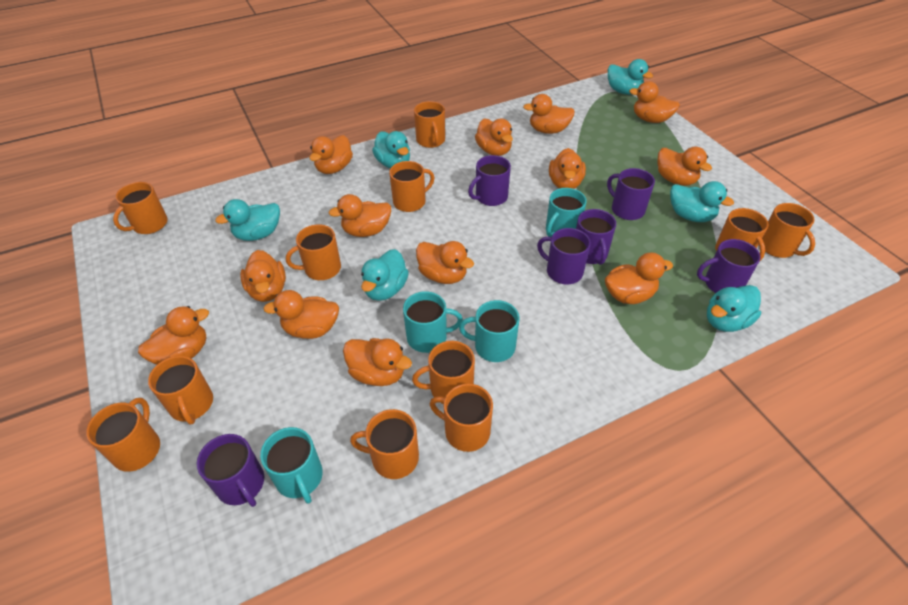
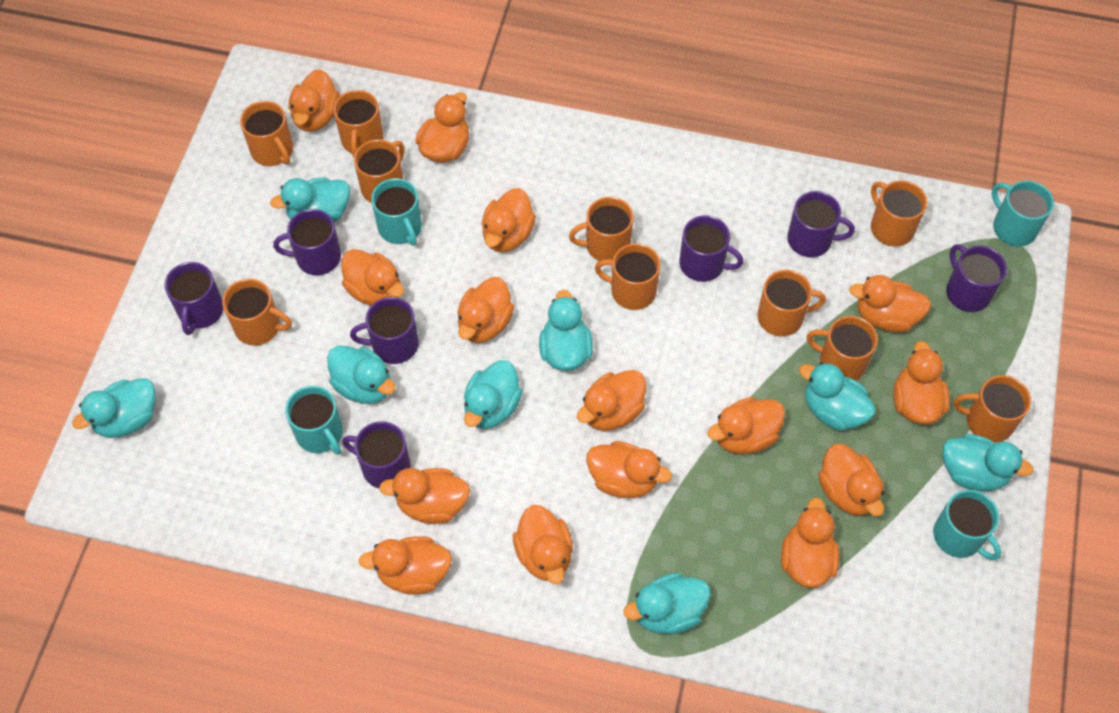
orange duck: 13 -> 15
orange mug: 11 -> 10
purple mug: 6 -> 7
turquoise duck: 6 -> 8

